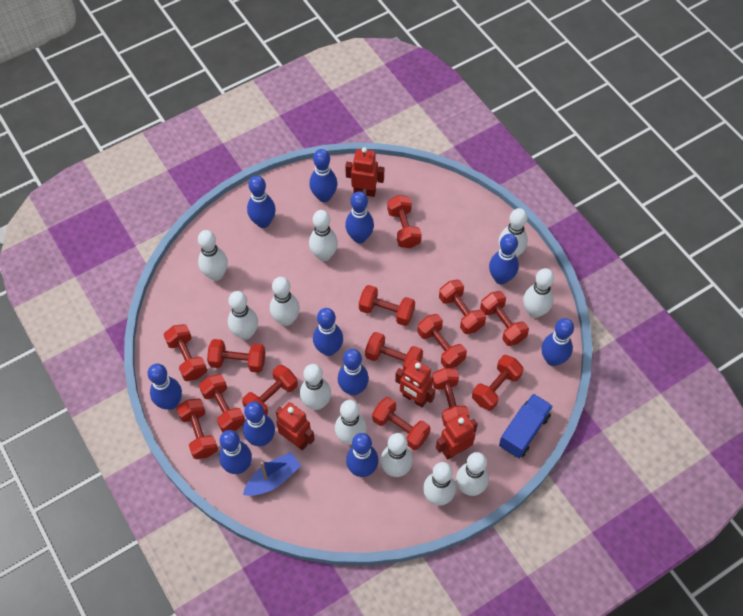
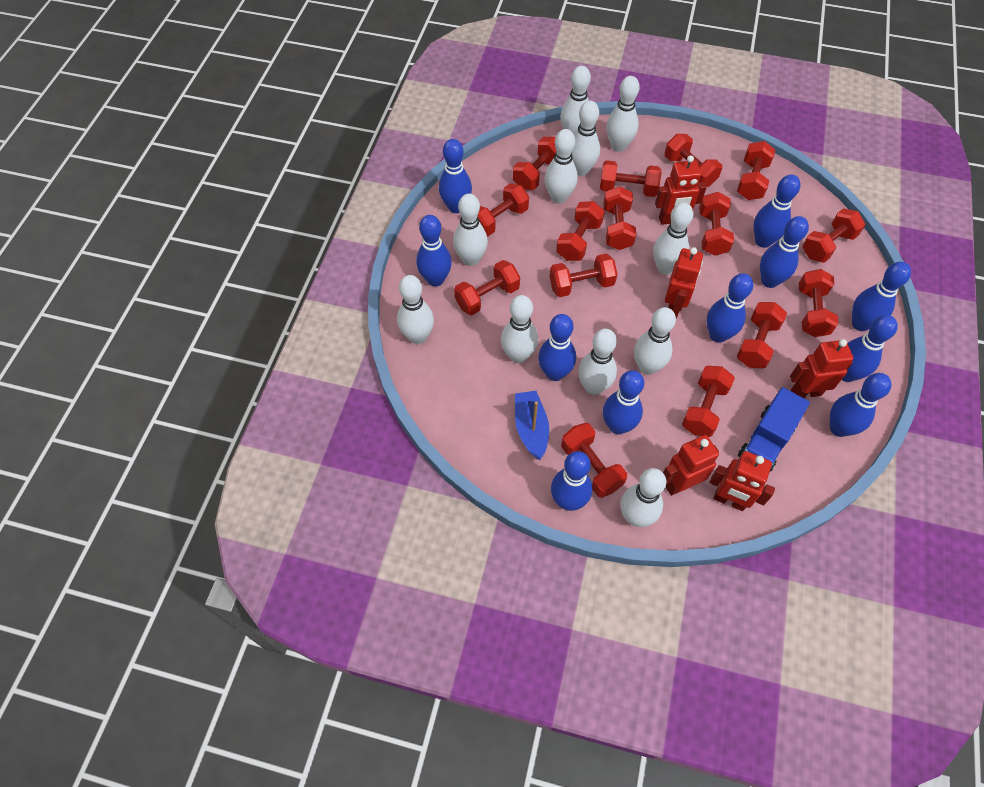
red dumbbell: 14 -> 15
red robot: 4 -> 5

